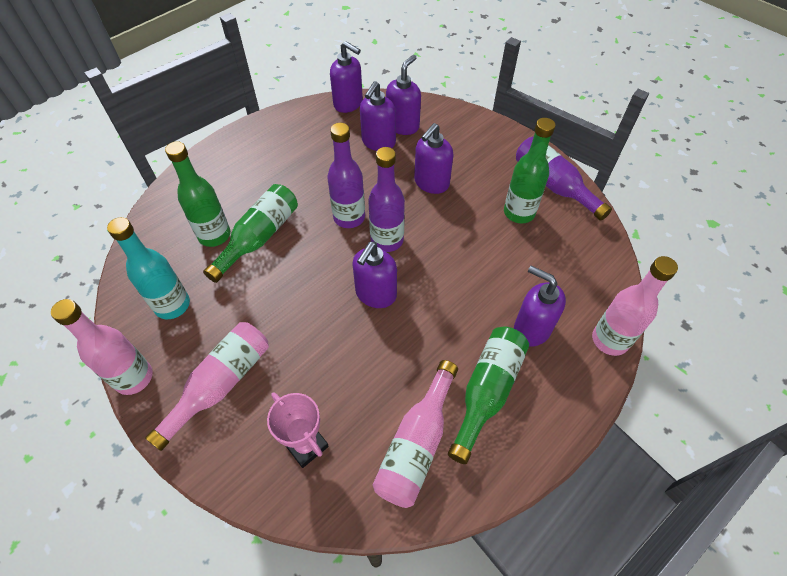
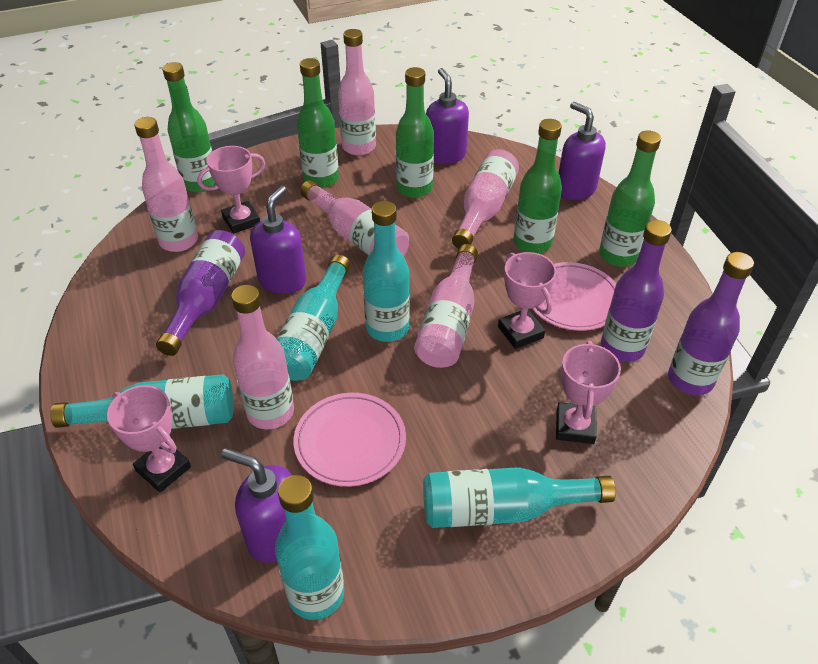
green bottle: 4 -> 5
pink bottle: 4 -> 6
pink plate: 0 -> 2
pink trophy: 1 -> 4
purple soap dispenser: 6 -> 4
turquoise bottle: 1 -> 5

